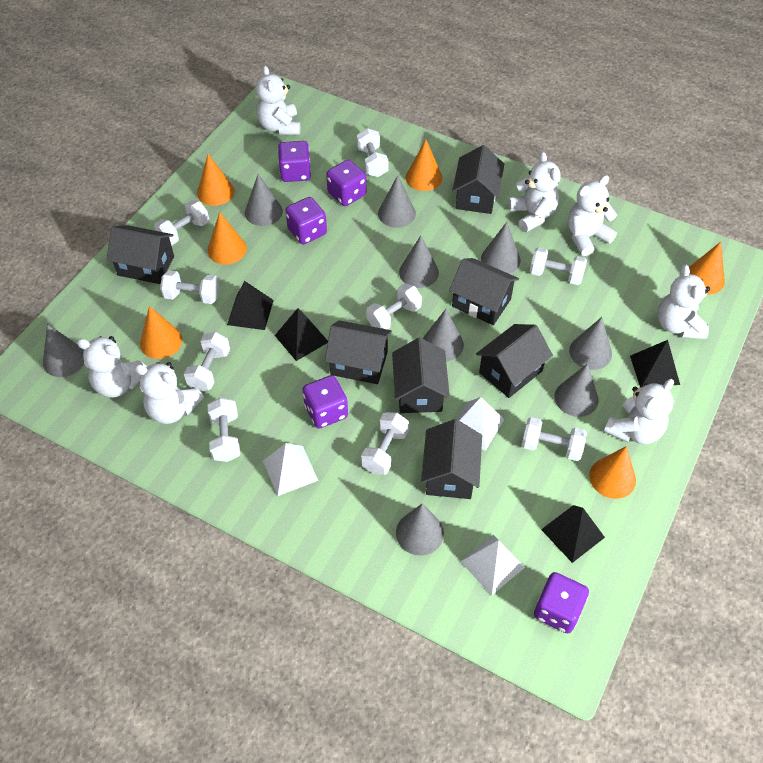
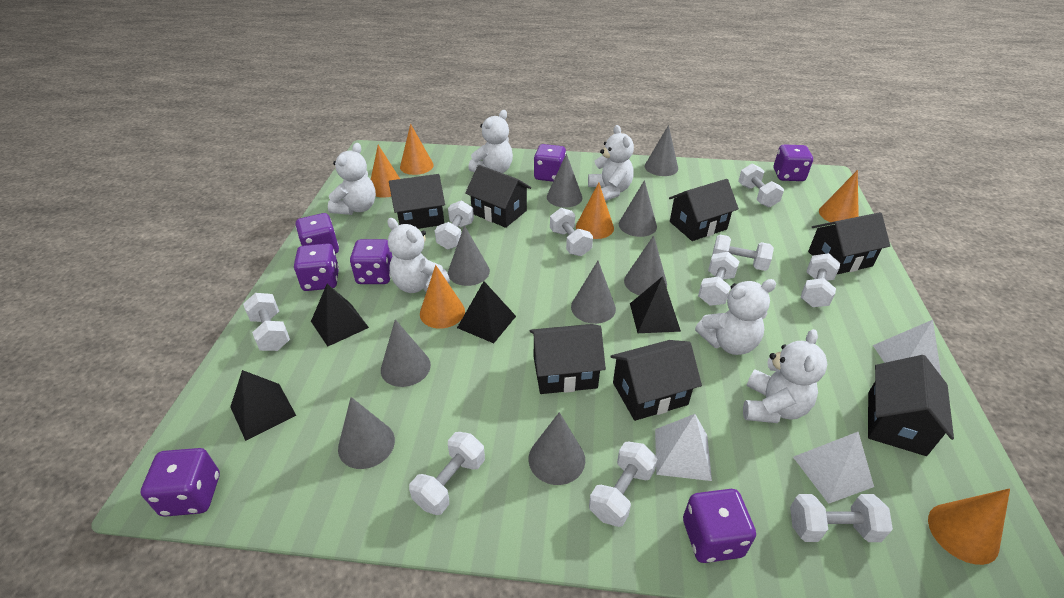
purple dice: 5 -> 7
white dumbbell: 9 -> 10
white teddy bear: 7 -> 6

